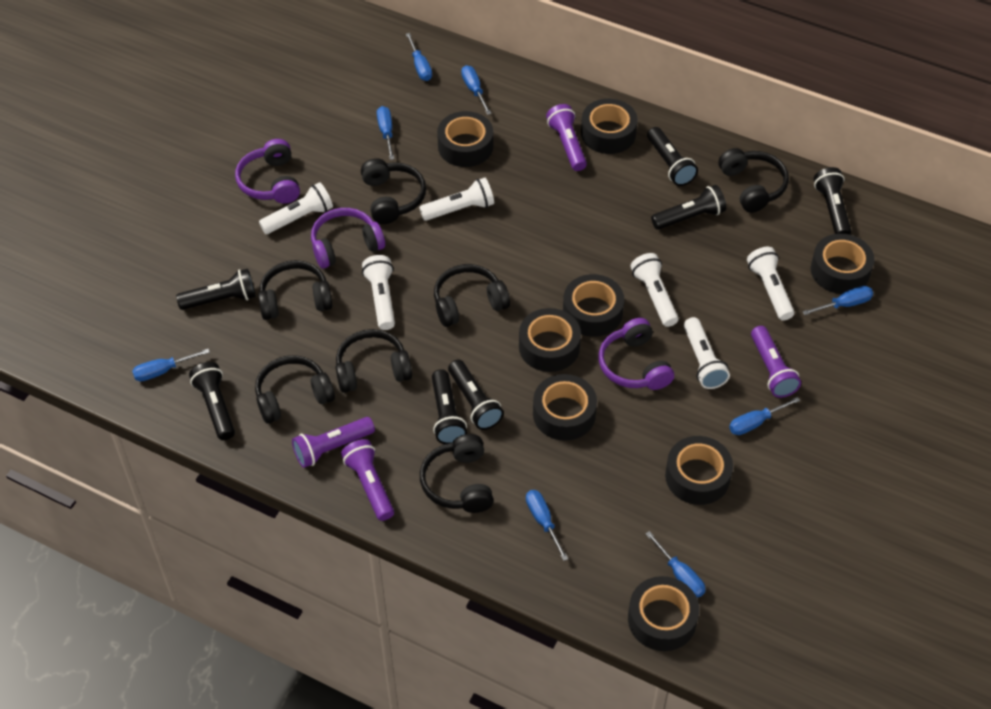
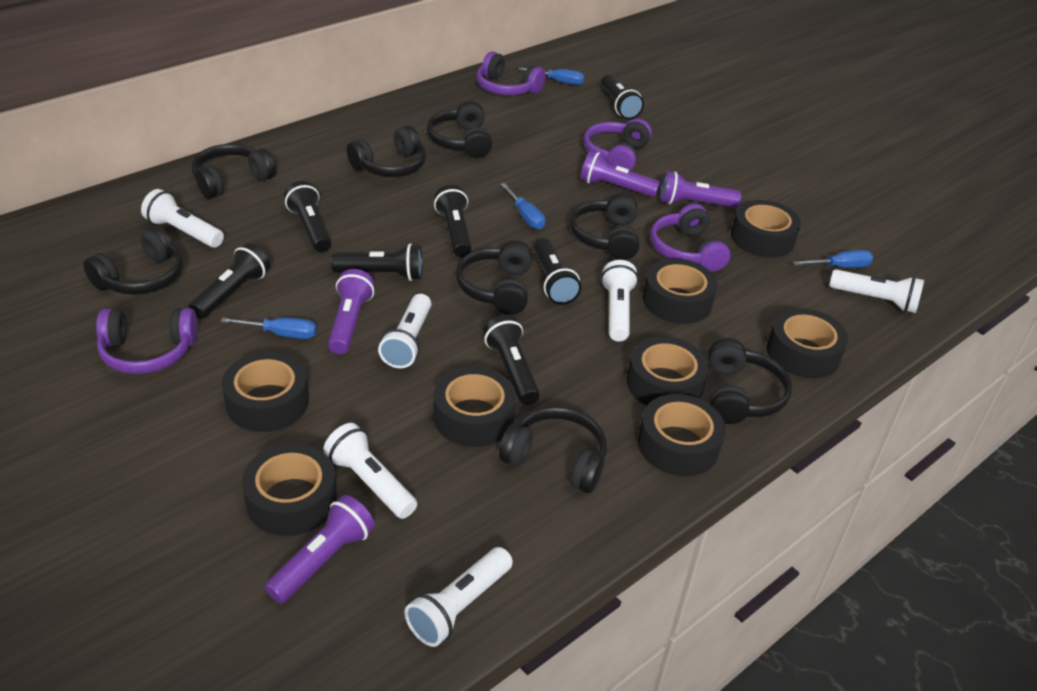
black headphones: 7 -> 8
blue screwdriver: 8 -> 4
purple headphones: 3 -> 4

